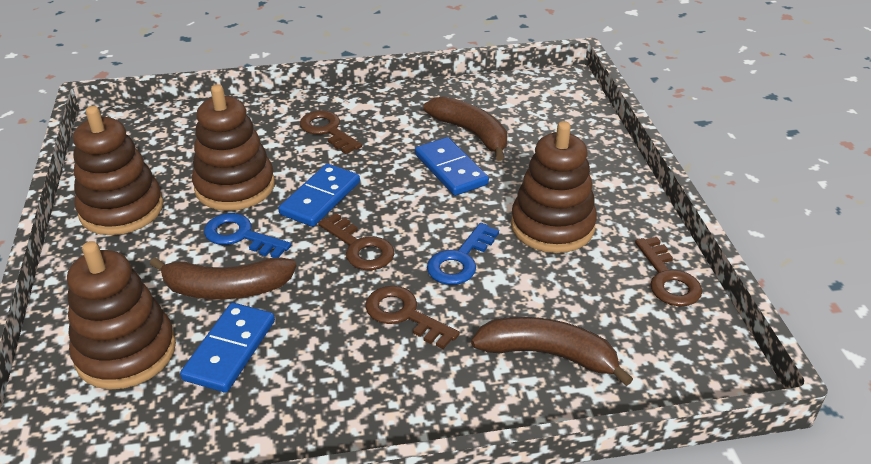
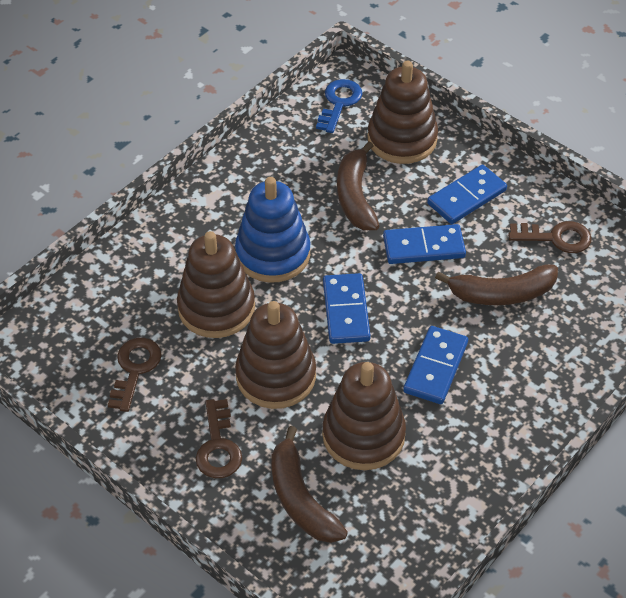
blue domino: 3 -> 4
blue key: 2 -> 1
blue stacking toy: 0 -> 1
brown key: 4 -> 3

